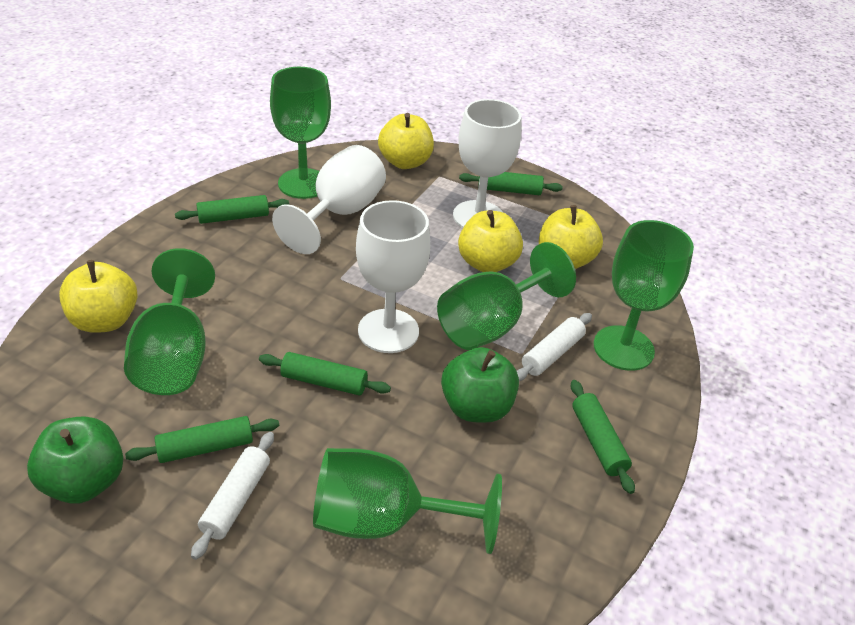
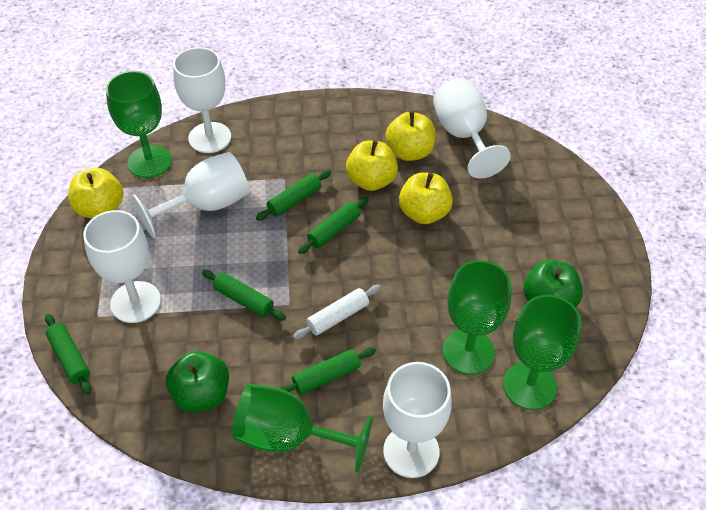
green goblet: 5 -> 4
white goblet: 3 -> 5
white rolling pin: 2 -> 1

